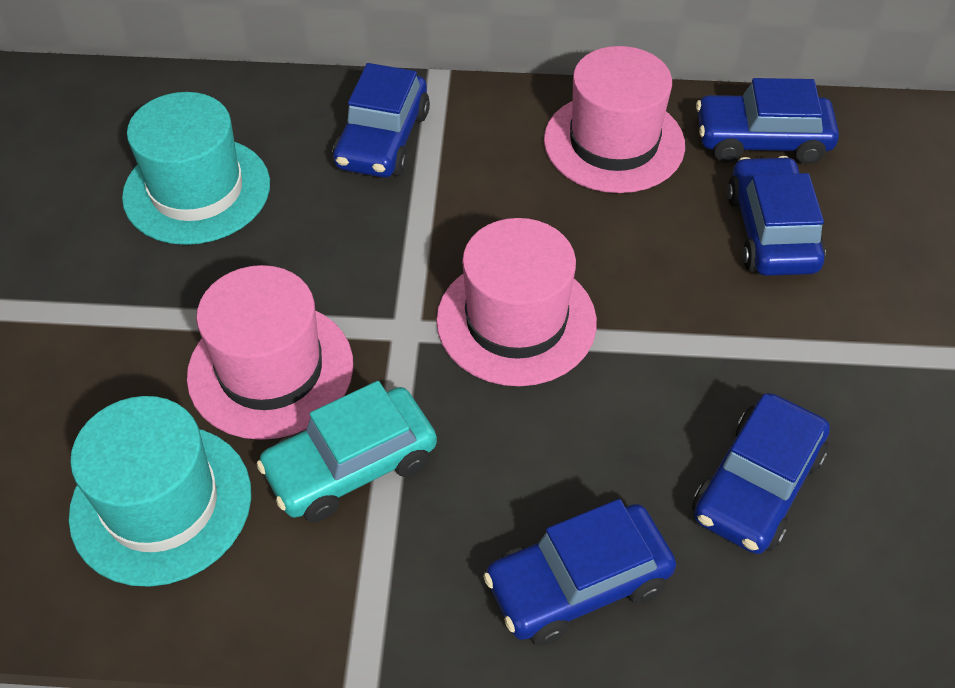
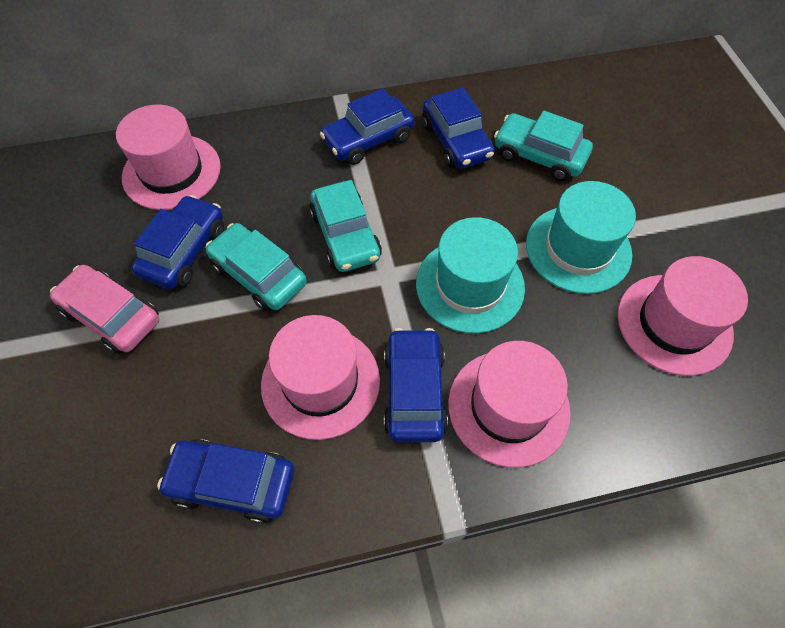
pink car: 0 -> 1
pink hat: 3 -> 4
turquoise car: 1 -> 3

